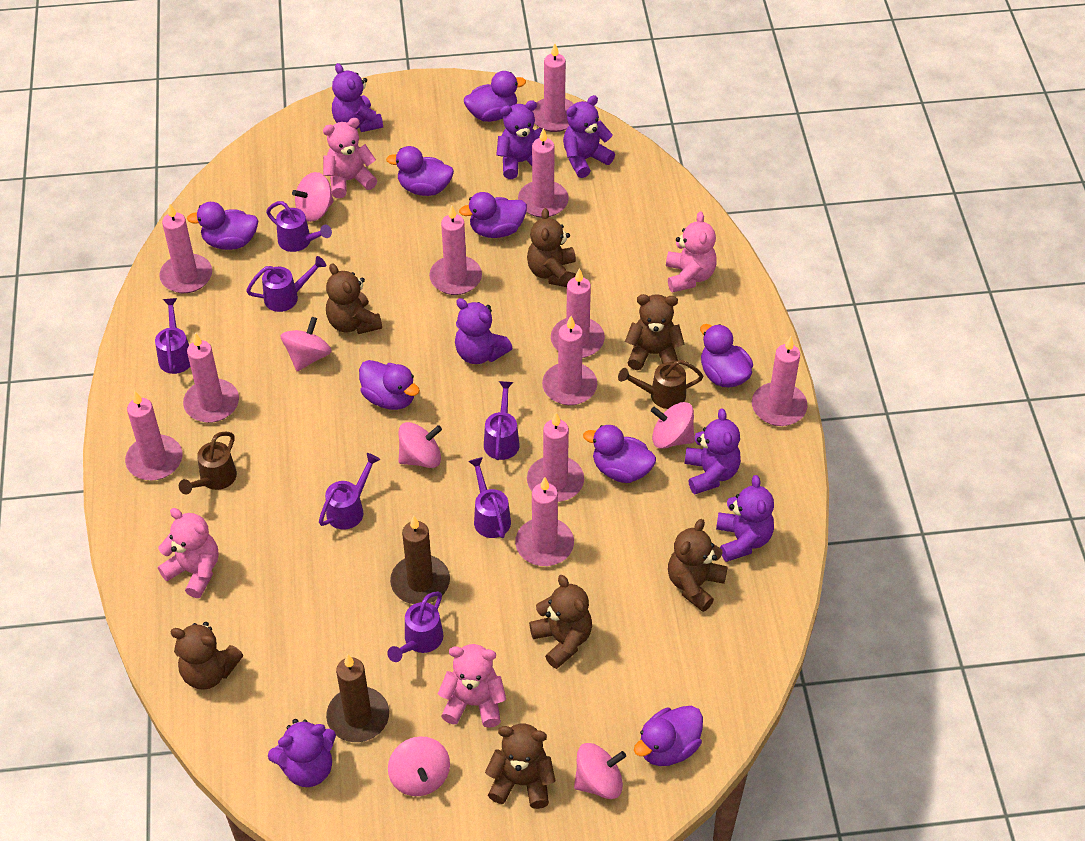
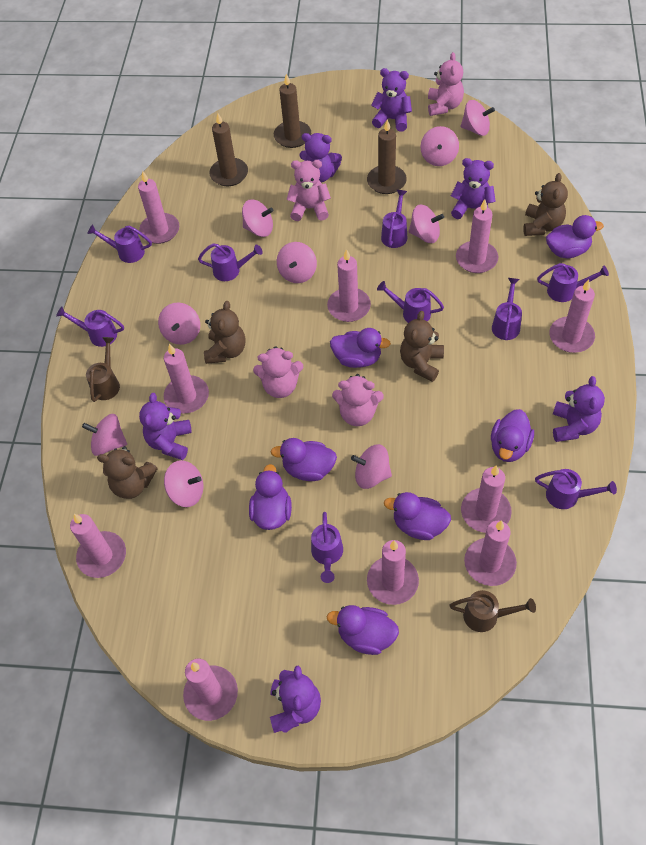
brown candle: 2 -> 3
brown teddy bear: 7 -> 4
pink candle: 11 -> 10
pink spinning top: 6 -> 9
purple duck: 8 -> 7
purple teddy bear: 7 -> 6
purple watering can: 7 -> 9

